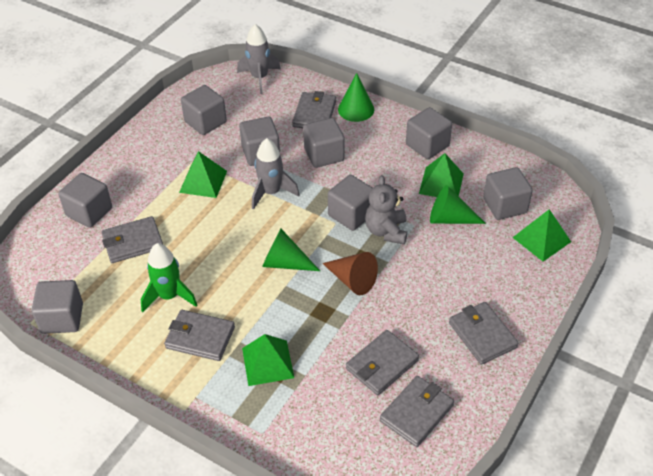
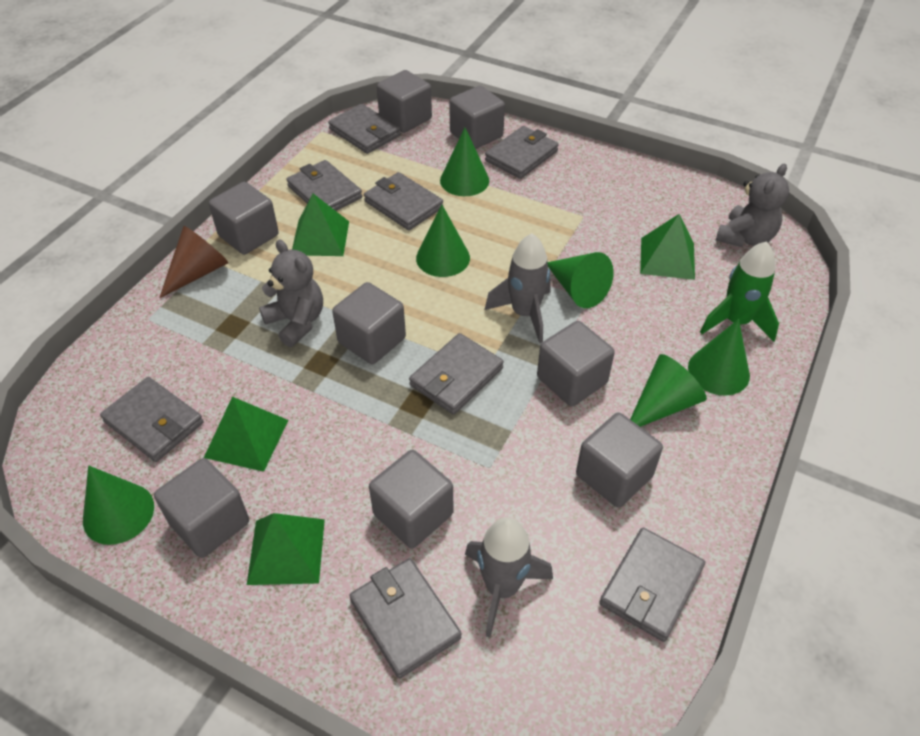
green cone: 3 -> 6
grey teddy bear: 1 -> 2
grey wallet: 6 -> 8

